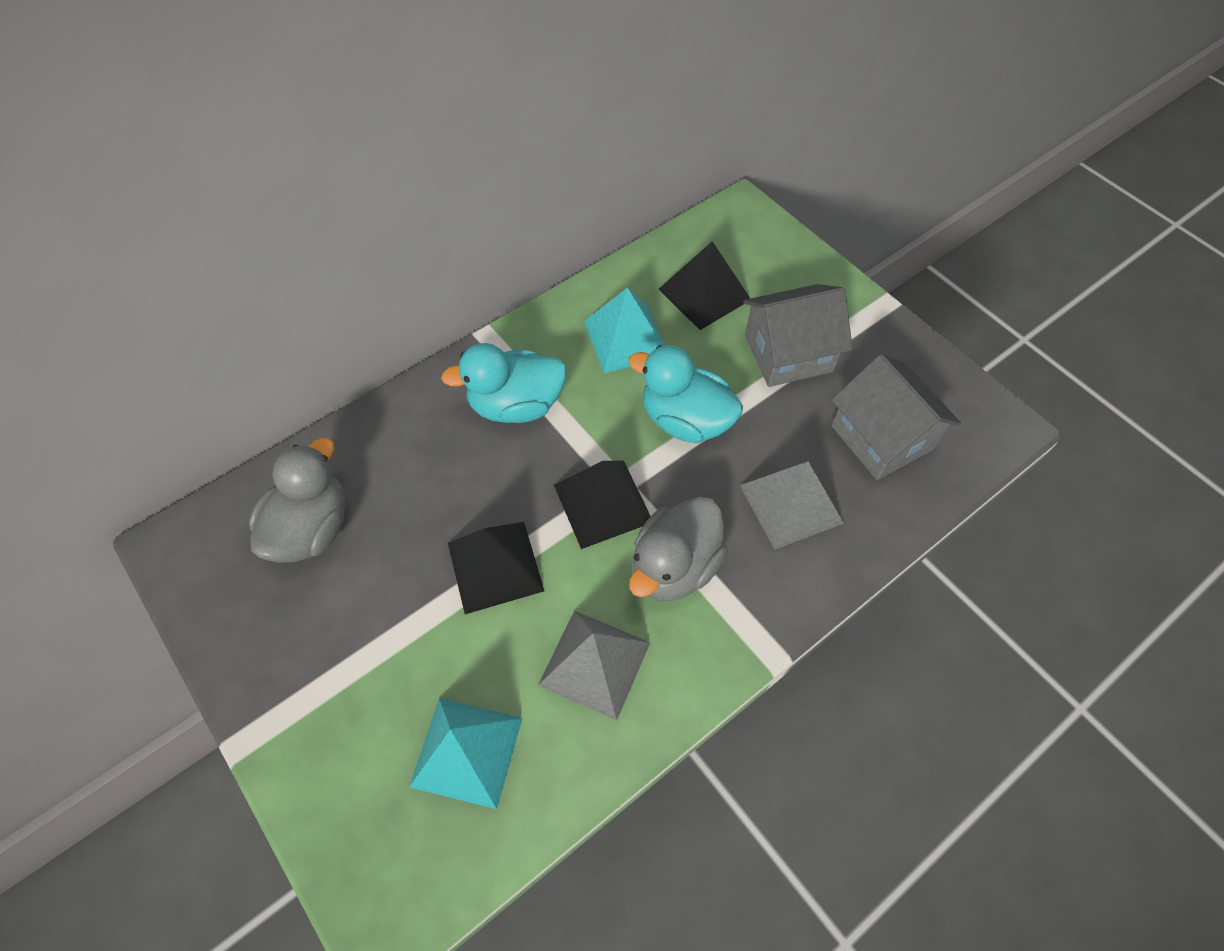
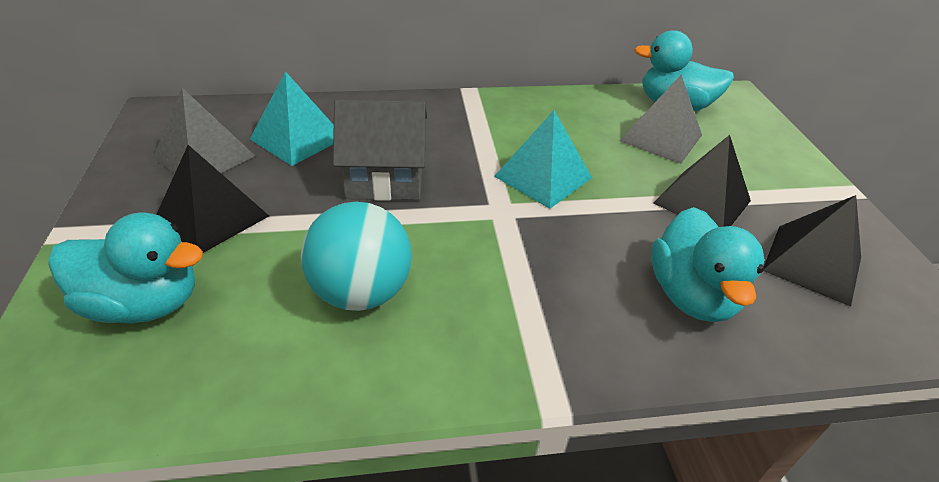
grey duck: 2 -> 0
grey house: 2 -> 1
turquoise ball: 0 -> 1
turquoise duck: 2 -> 3

